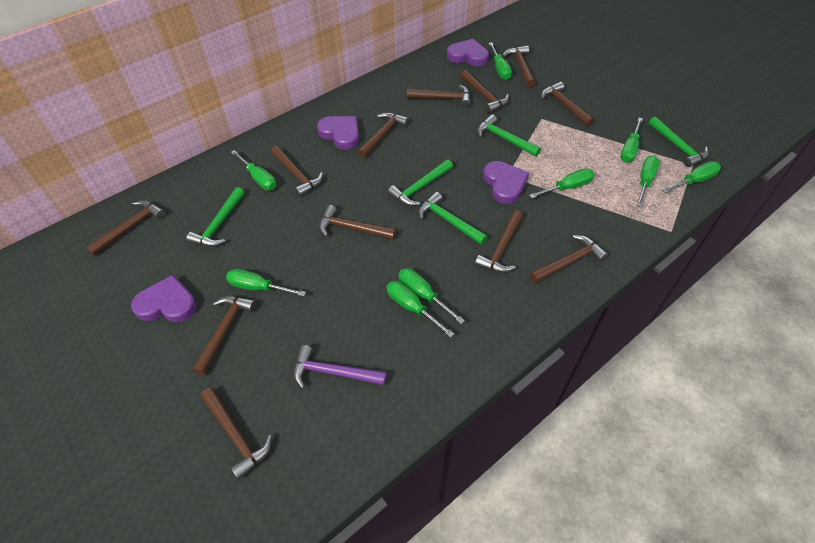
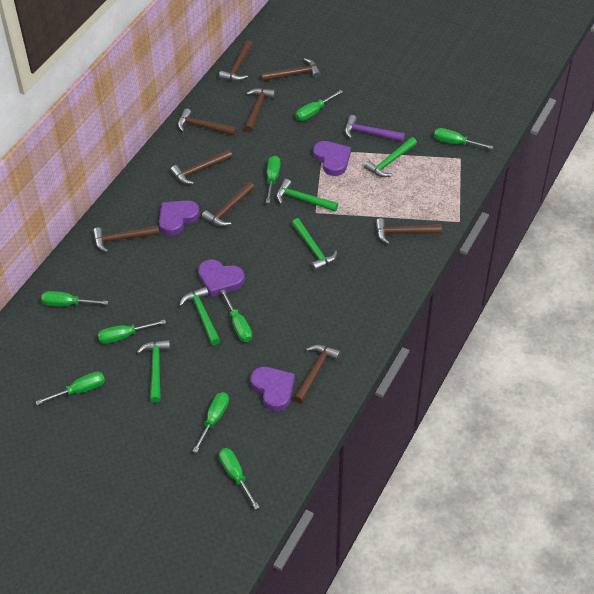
brown hammer: 12 -> 9

